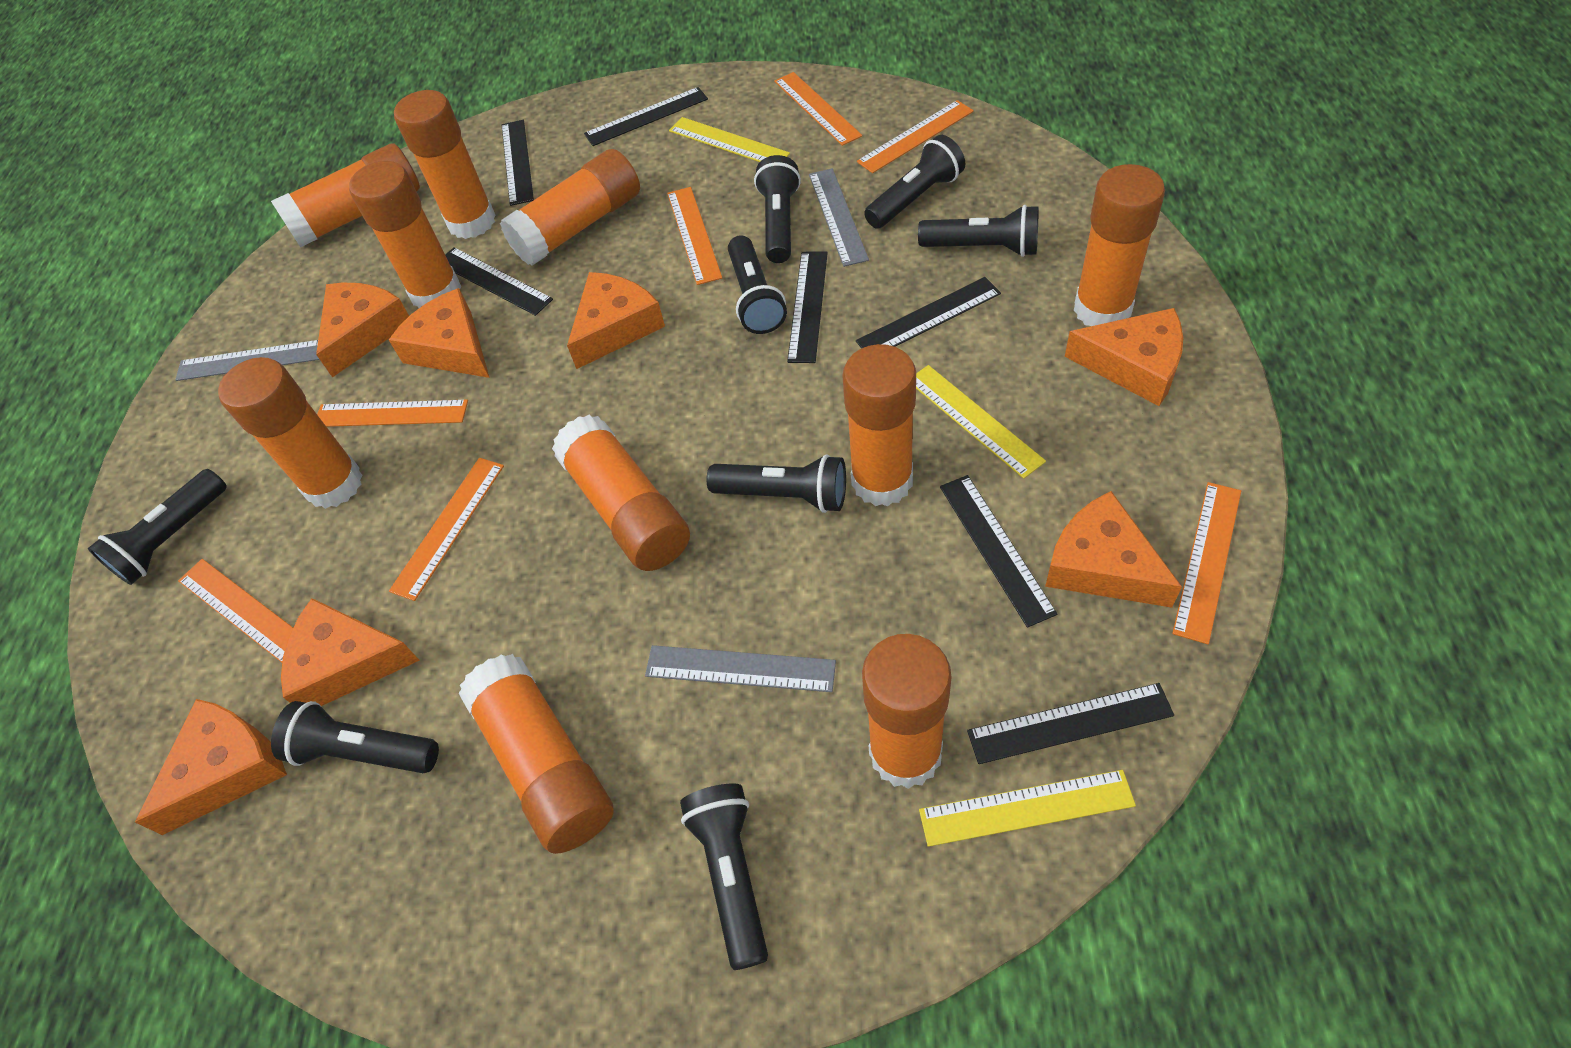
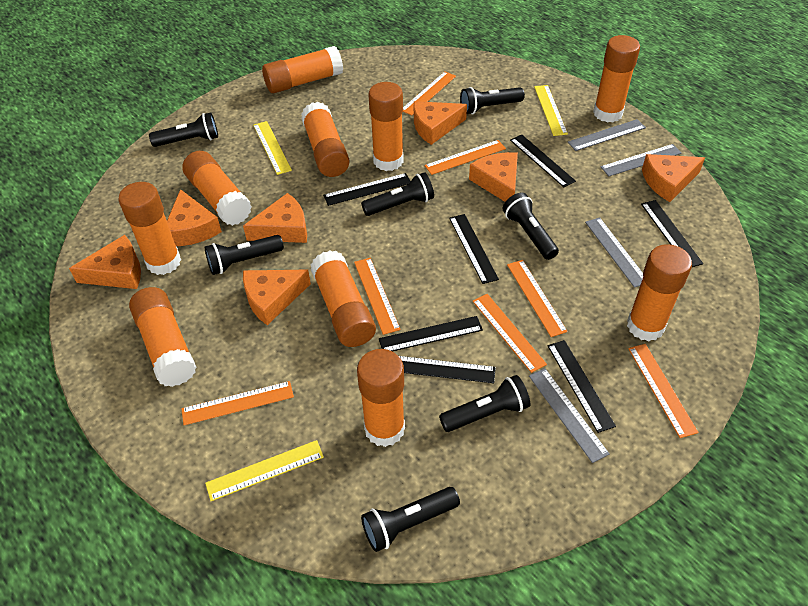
black flashlight: 8 -> 7
grey ruler: 3 -> 4

